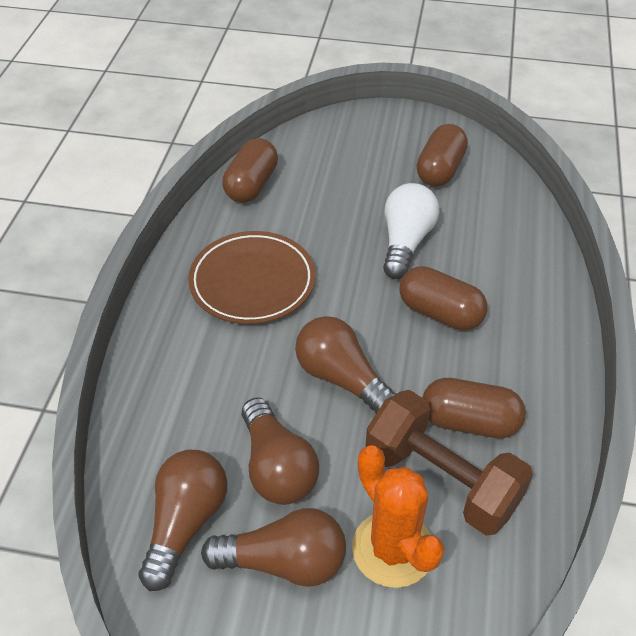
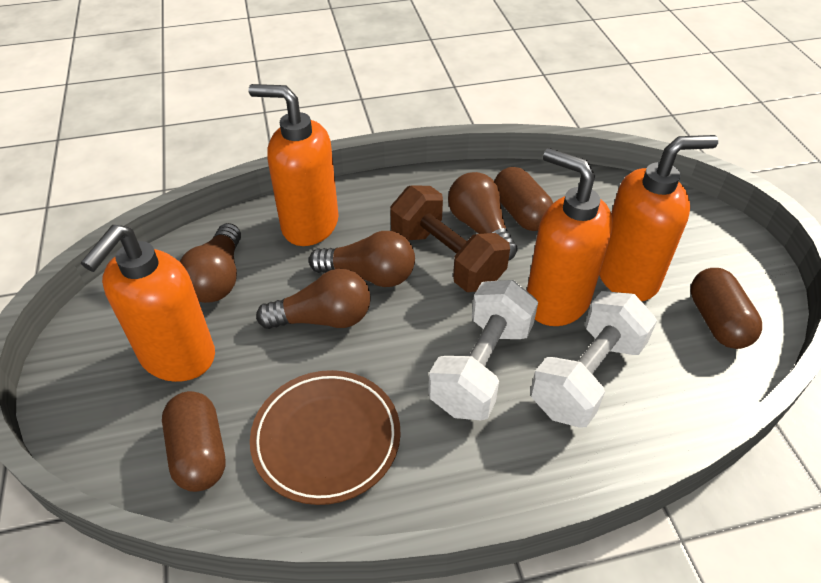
brown capsule: 4 -> 3
orange cactus: 1 -> 0
orange soap dispenser: 0 -> 4
white dumbbell: 0 -> 2
white light bulb: 1 -> 0

